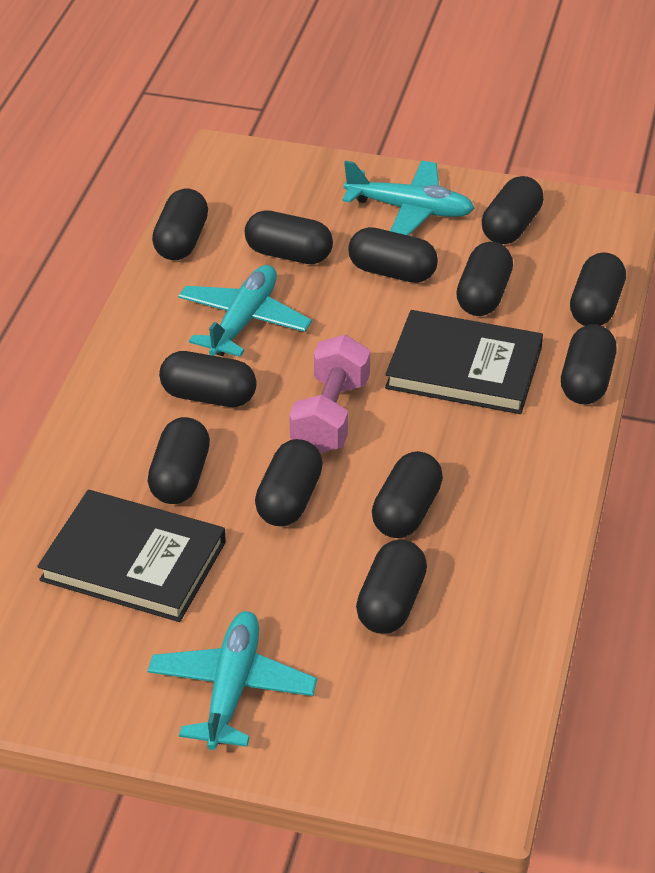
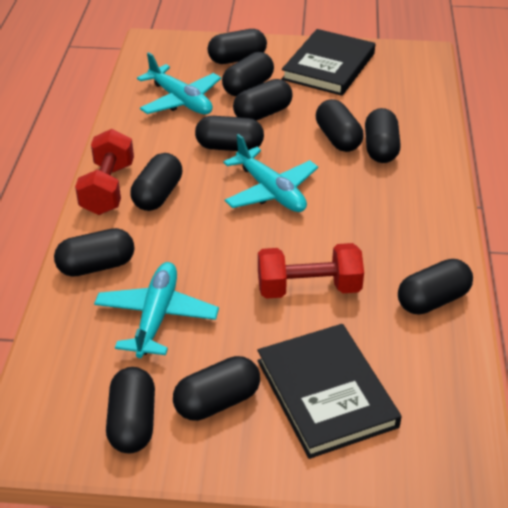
black capsule: 12 -> 11
pink dumbbell: 1 -> 0
red dumbbell: 0 -> 2

